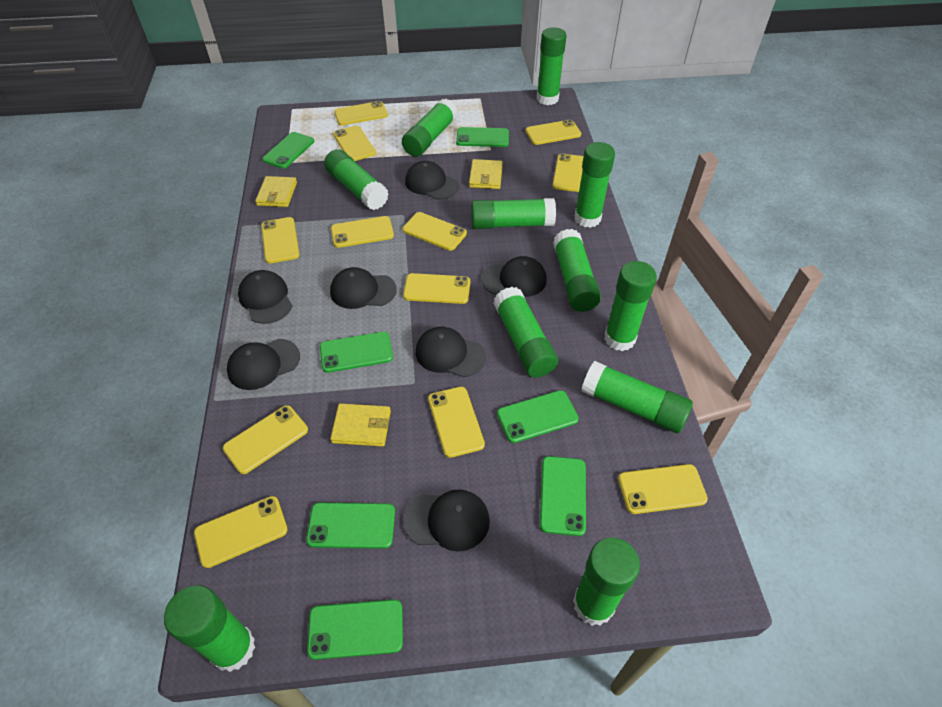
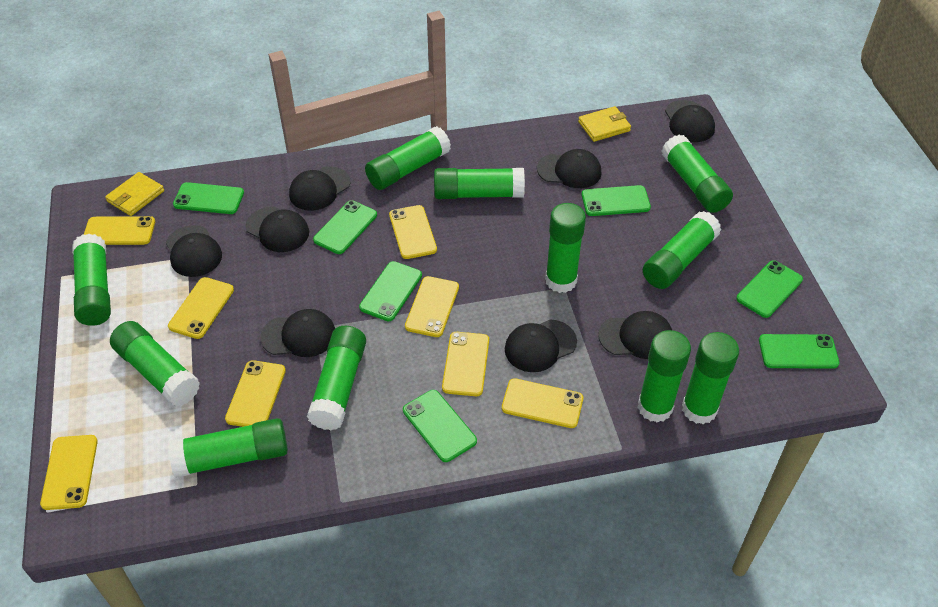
black cap: 7 -> 8
yellow phone: 12 -> 8
yellow wallet: 3 -> 2

